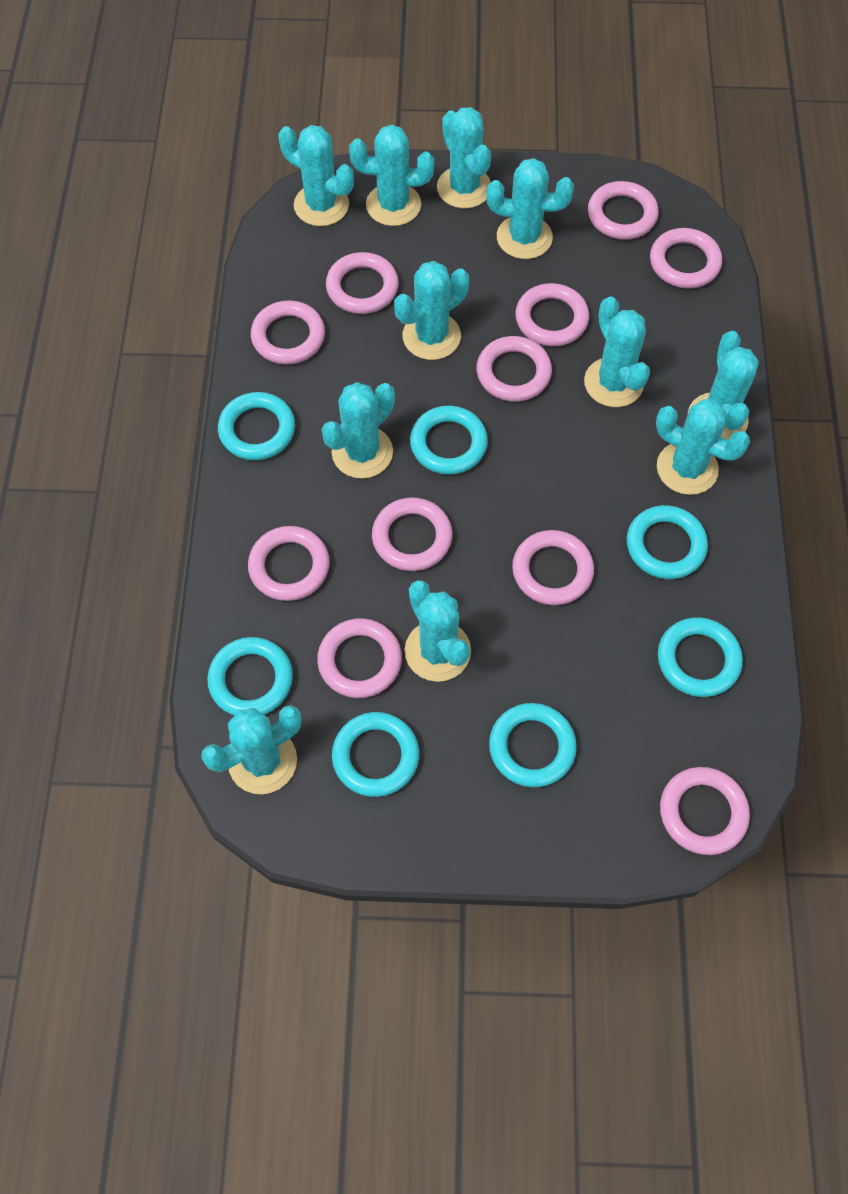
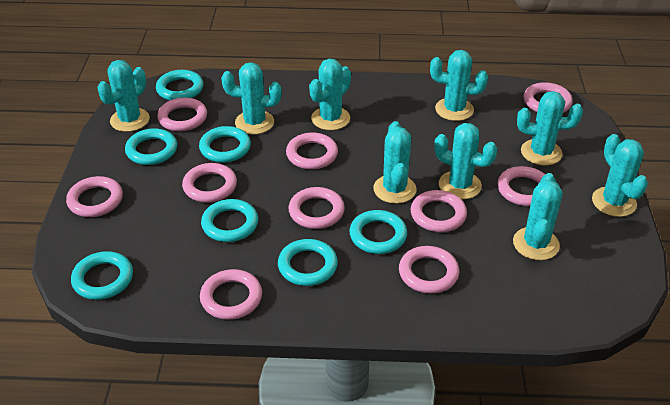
pink ring: 11 -> 10
turquoise cactus: 11 -> 9

